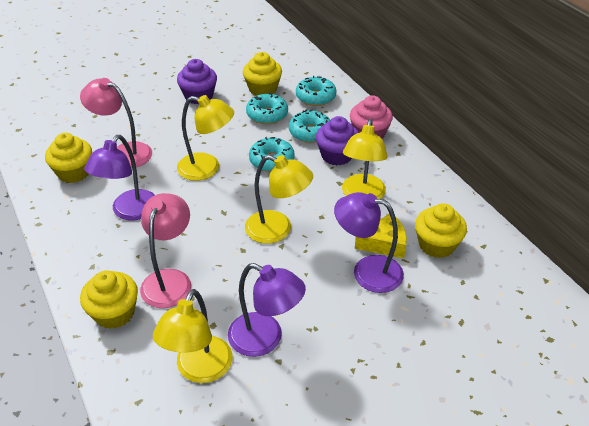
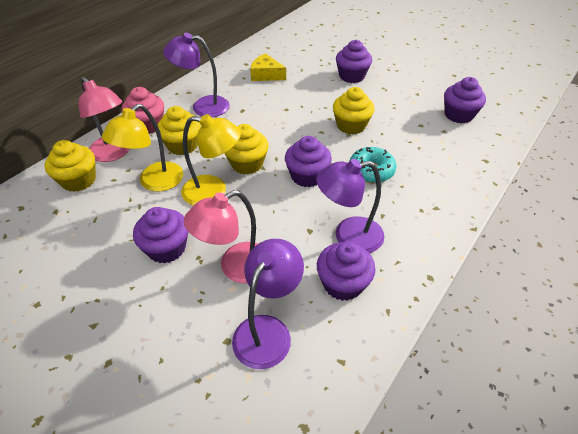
purple cupcake: 2 -> 5
turquoise donut: 4 -> 1
yellow lamp: 4 -> 2

